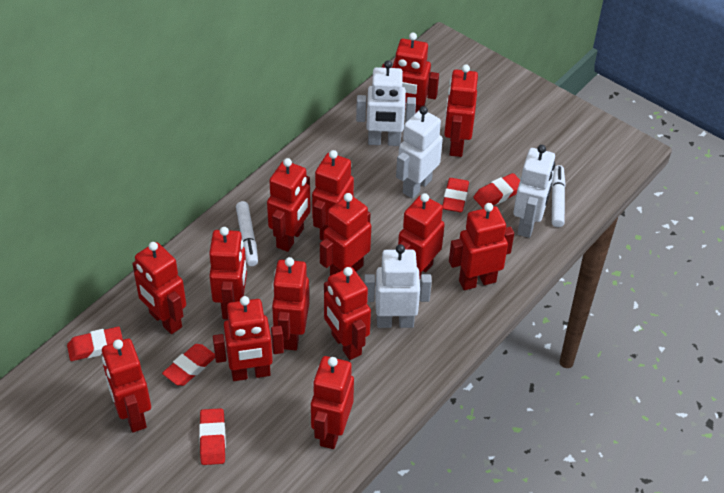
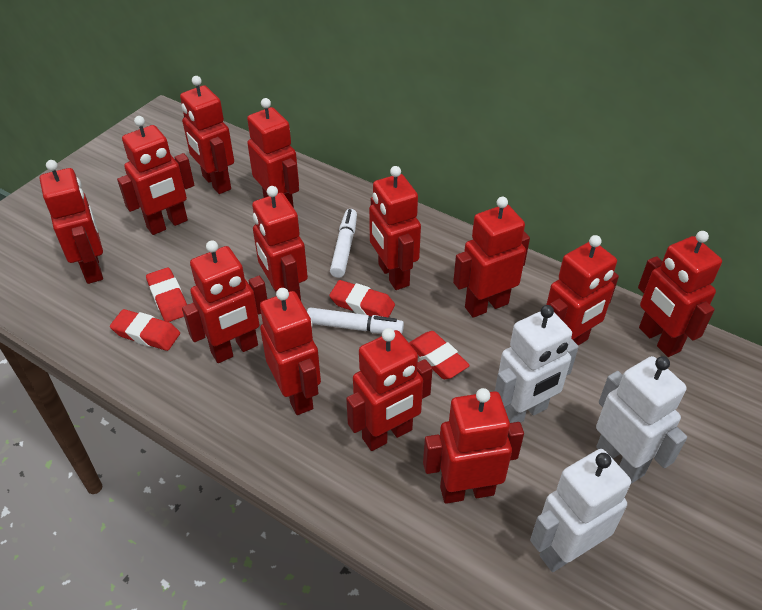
red eraser: 5 -> 4
red robot: 14 -> 13
white robot: 4 -> 3

